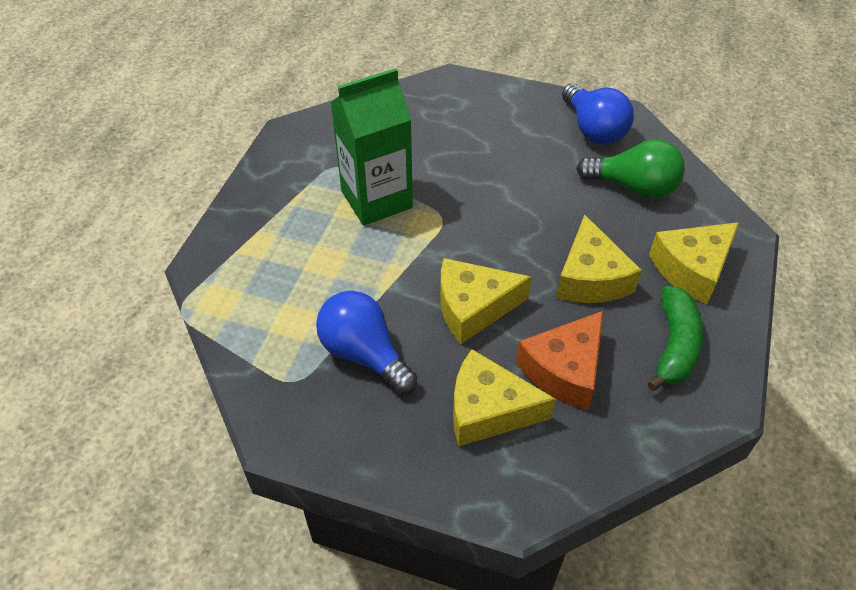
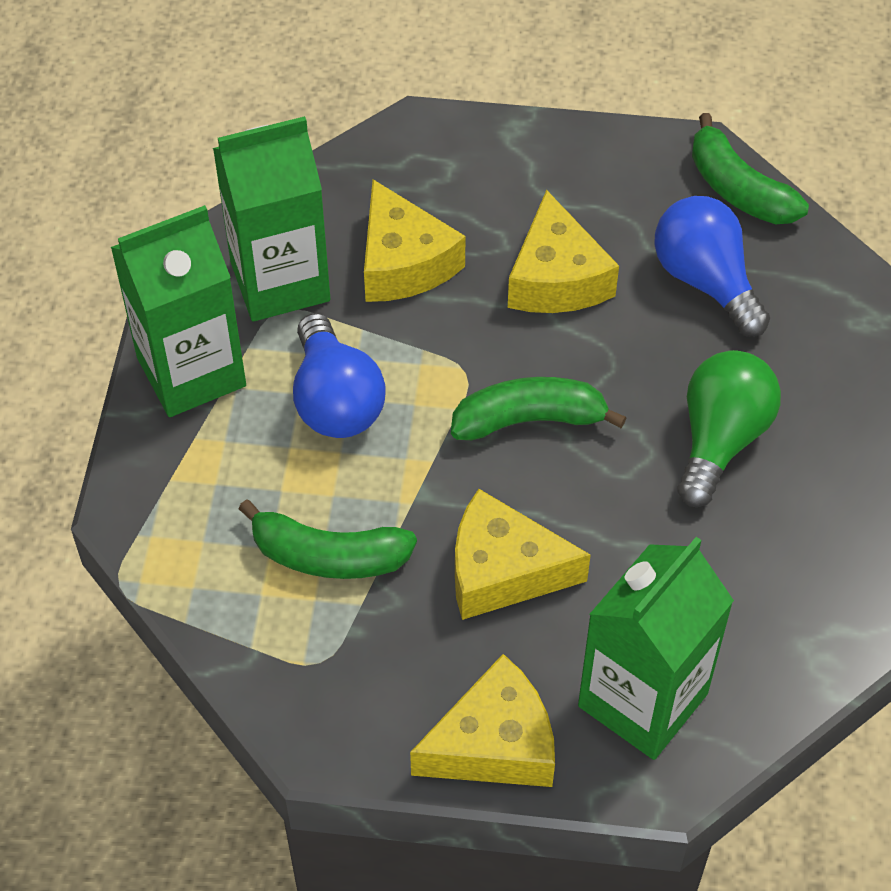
green banana: 1 -> 3
green carton: 1 -> 3
orange cheese: 1 -> 0

